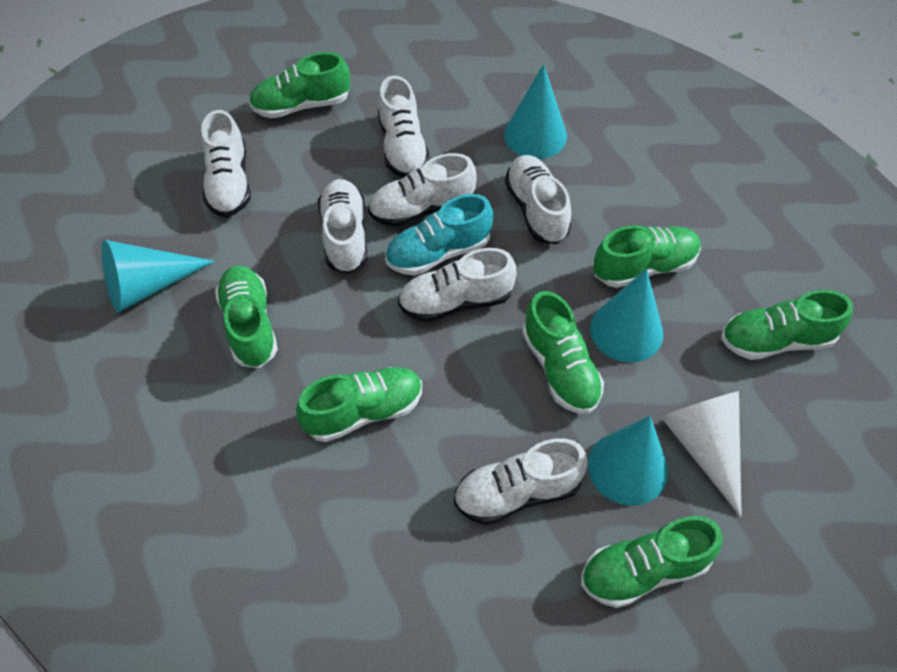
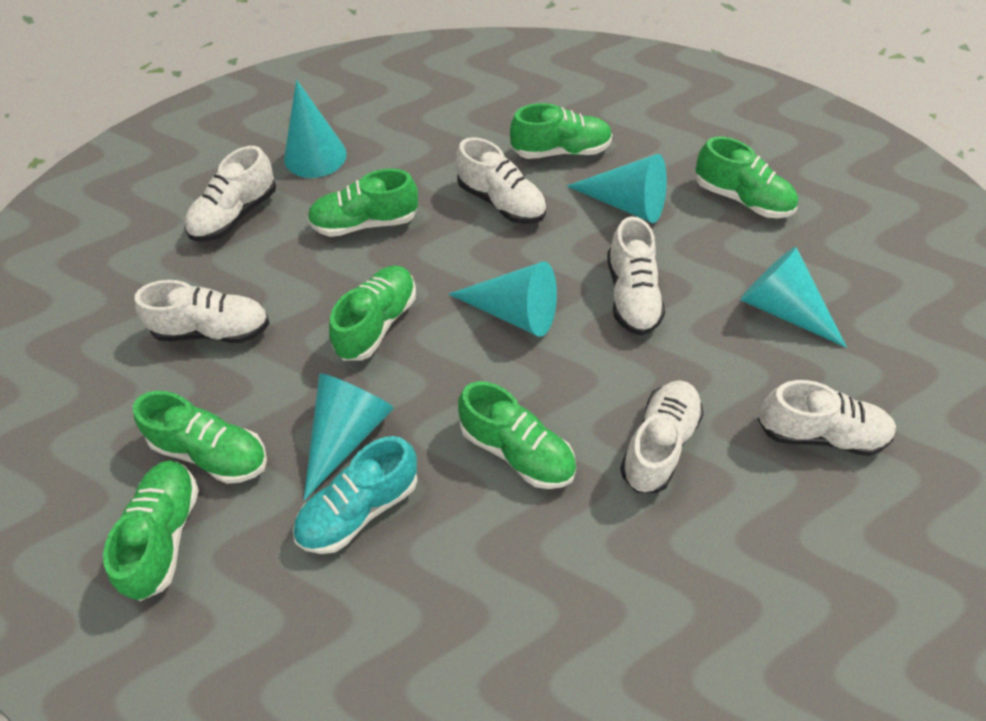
turquoise cone: 4 -> 5
white cone: 1 -> 0
white shoe: 7 -> 6

